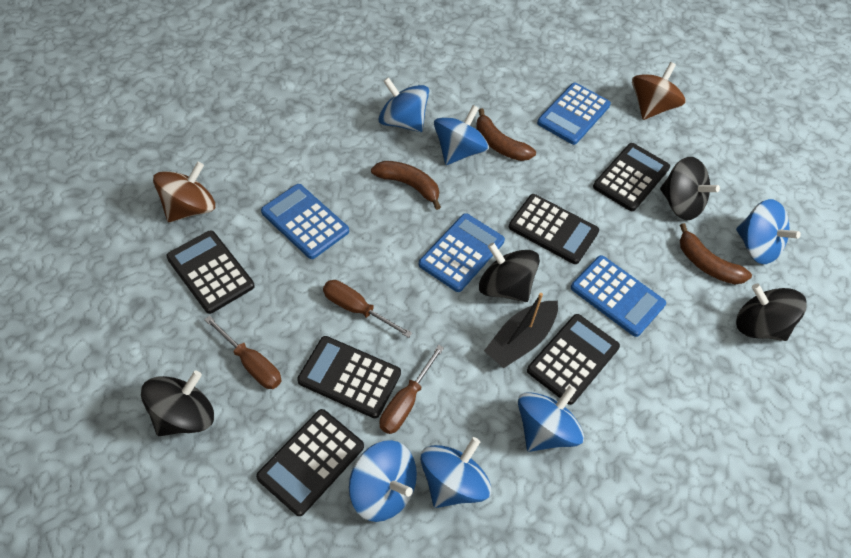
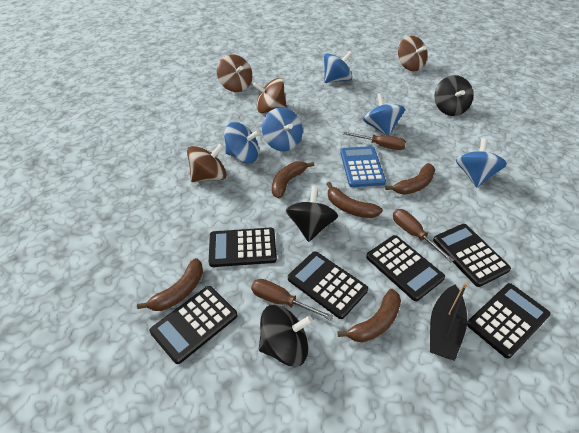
black spinning top: 4 -> 3
blue calculator: 4 -> 1
blue spinning top: 6 -> 5
brown banana: 3 -> 5
brown spinning top: 2 -> 4

